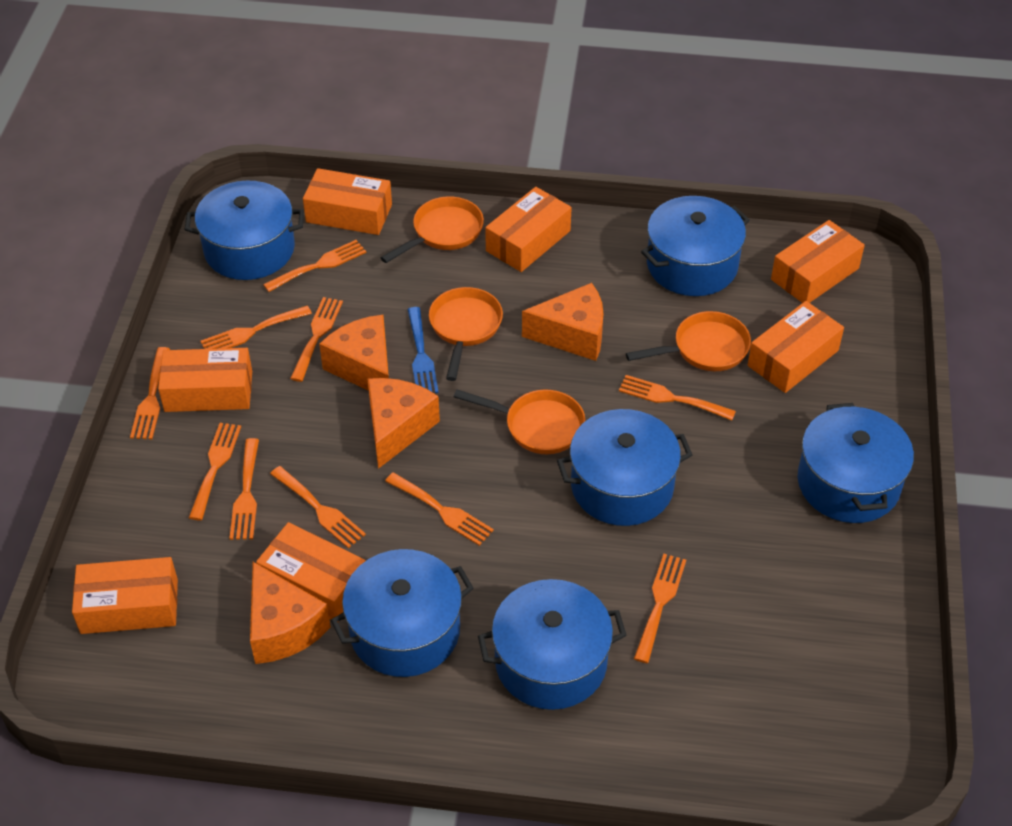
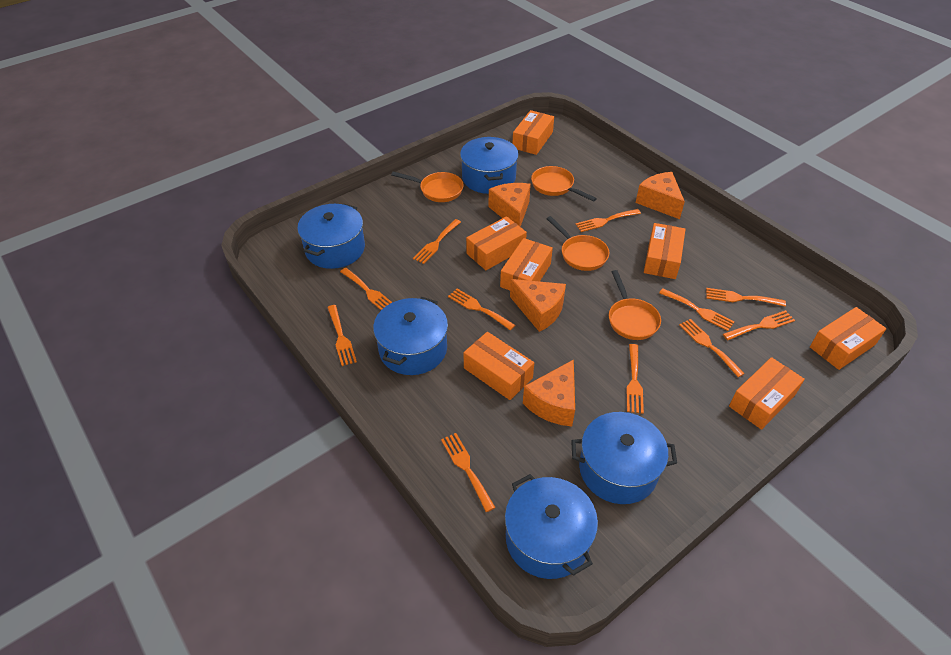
blue fork: 1 -> 0
blue pot: 6 -> 5
orange fork: 10 -> 11

